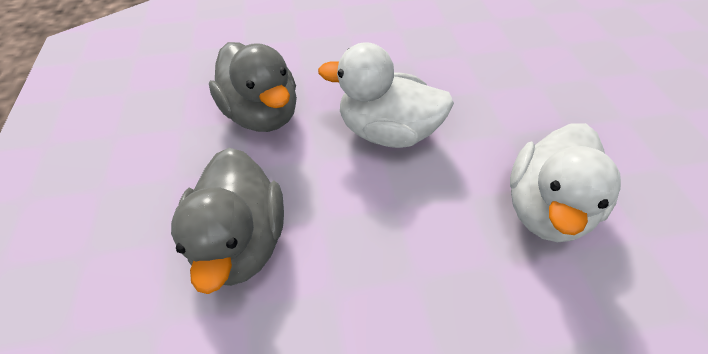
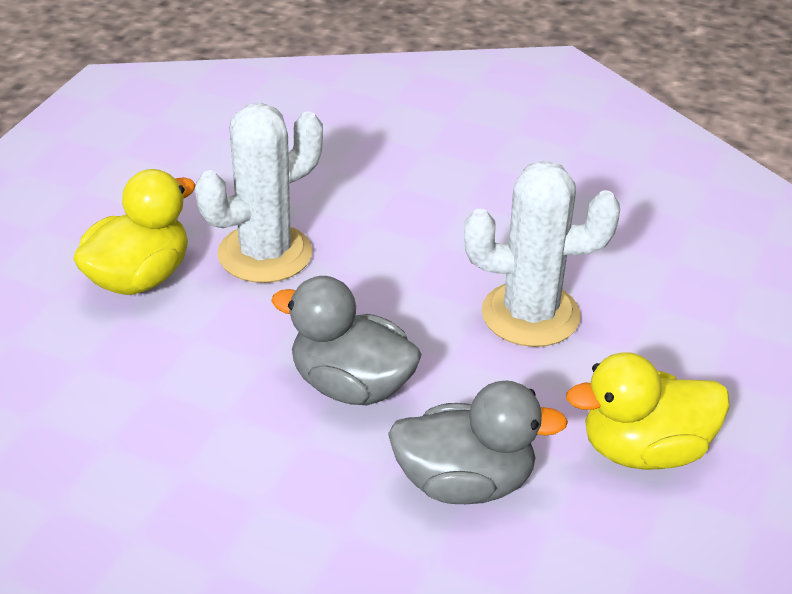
white cactus: 0 -> 2
white duck: 2 -> 0
yellow duck: 0 -> 2

